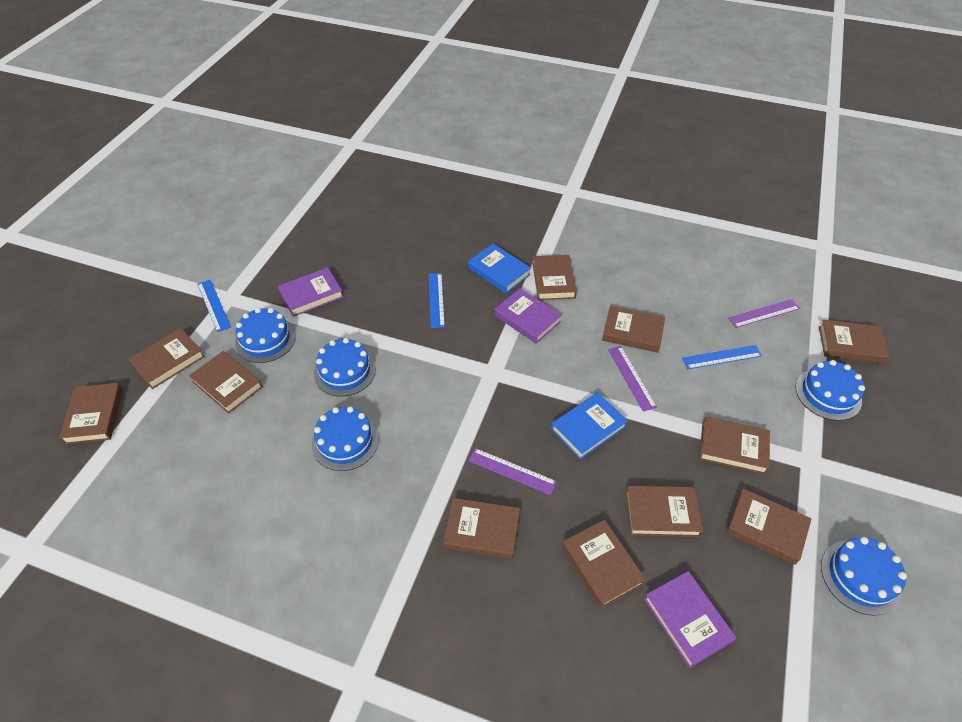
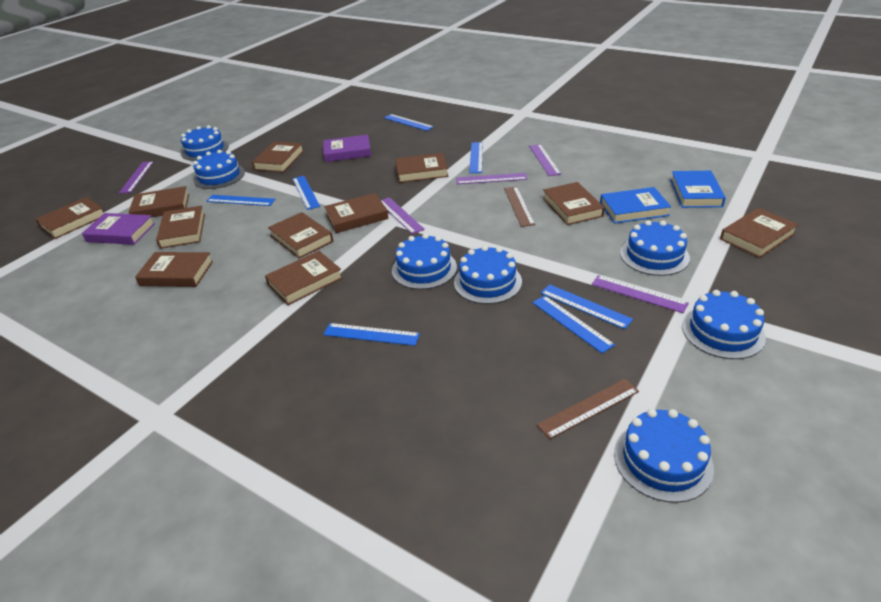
blue cake: 5 -> 7
blue ruler: 3 -> 7
brown ruler: 0 -> 2
purple book: 3 -> 2
purple ruler: 3 -> 5

